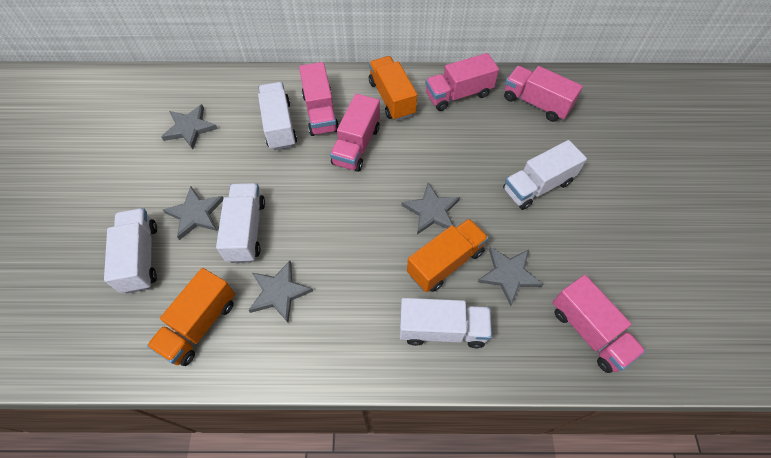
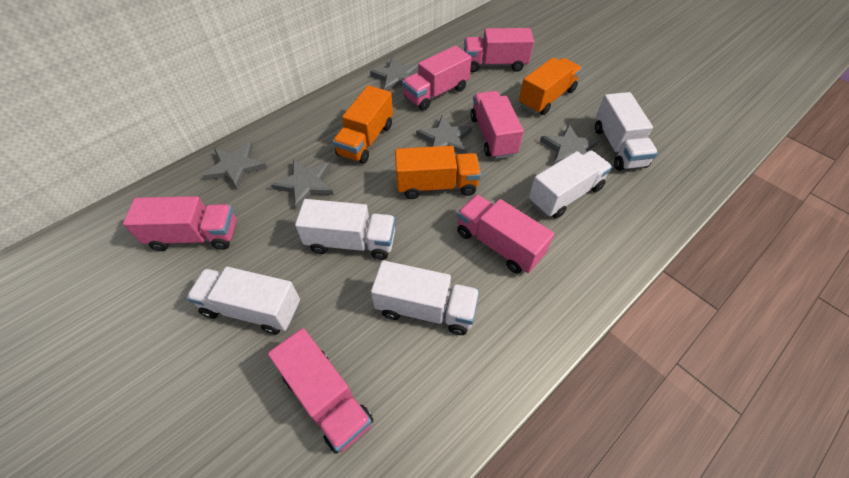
pink truck: 5 -> 6

